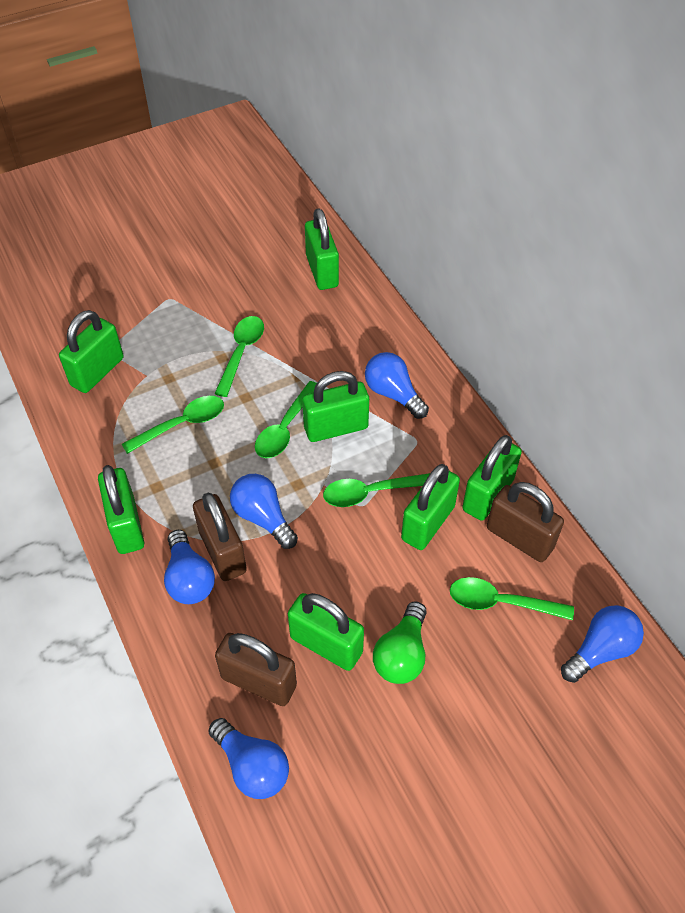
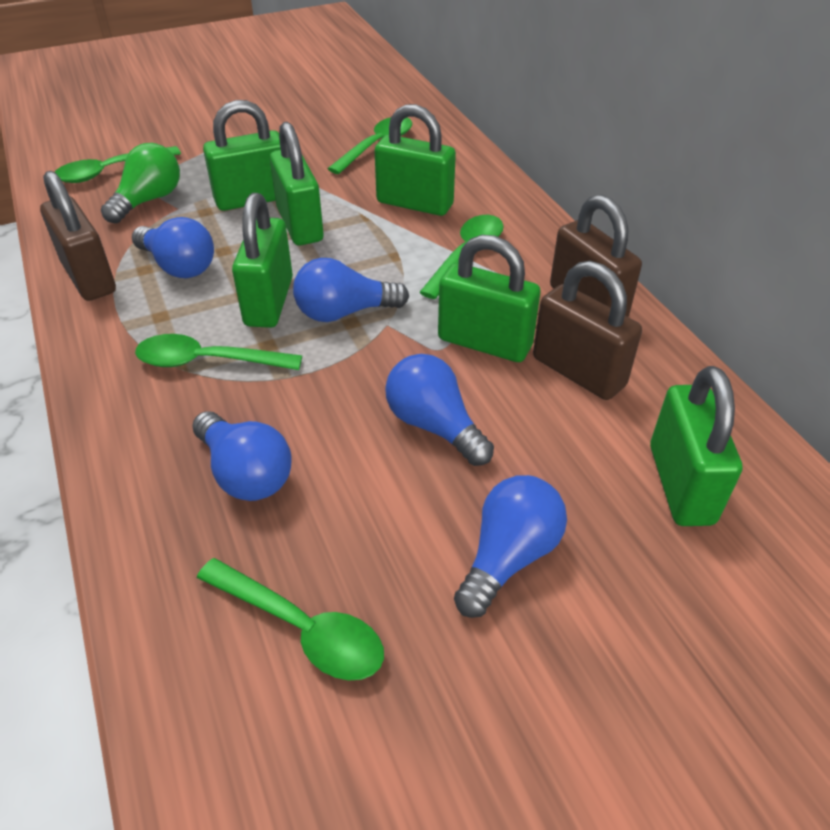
green padlock: 7 -> 6

